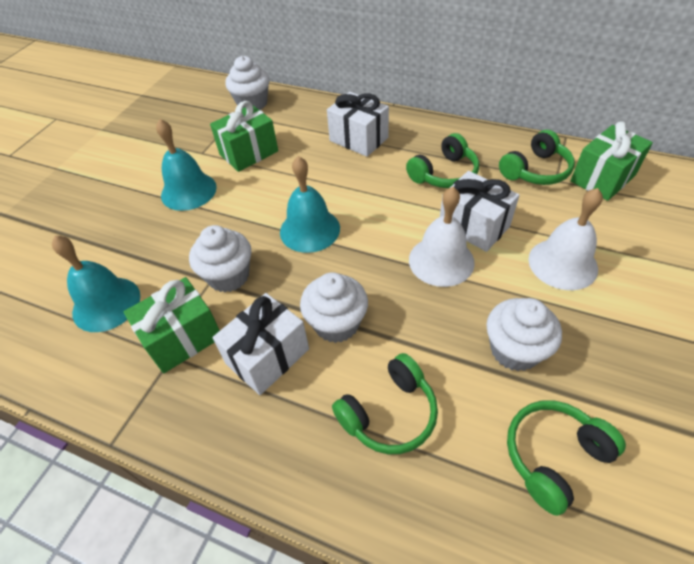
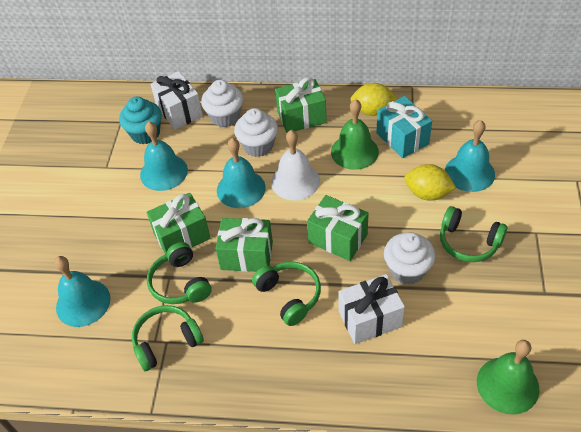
green bell: 0 -> 2
green gift: 3 -> 4
turquoise bell: 3 -> 4
turquoise cupcake: 0 -> 1
turquoise gift: 0 -> 1
white bell: 2 -> 1
white cupcake: 4 -> 3
white gift: 3 -> 2
yellow lemon: 0 -> 2

